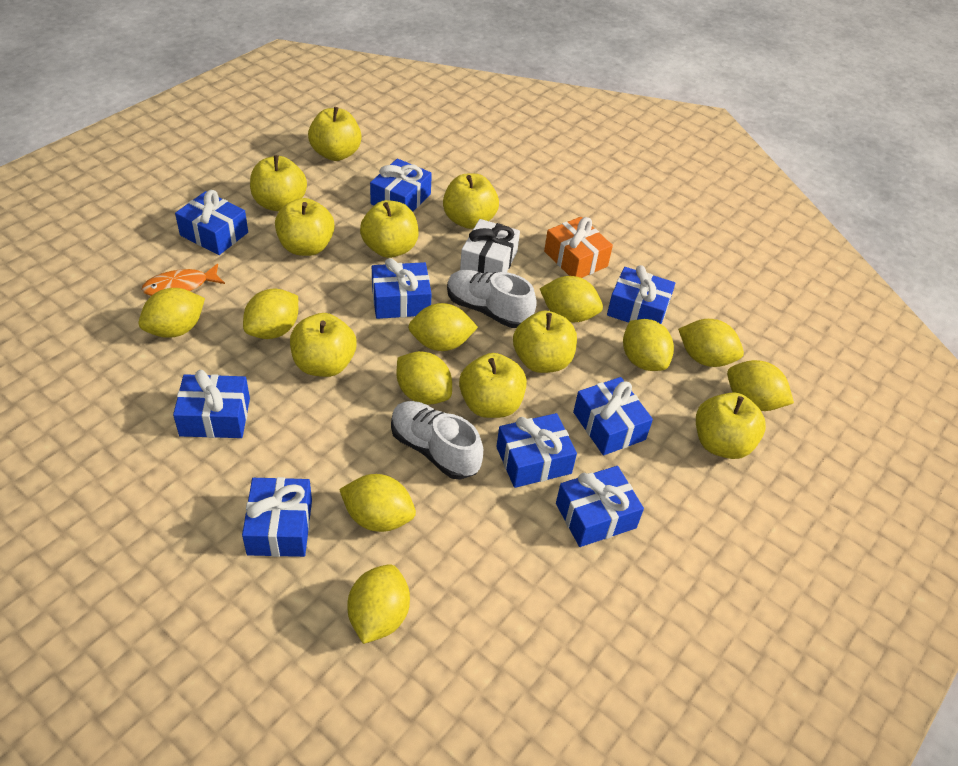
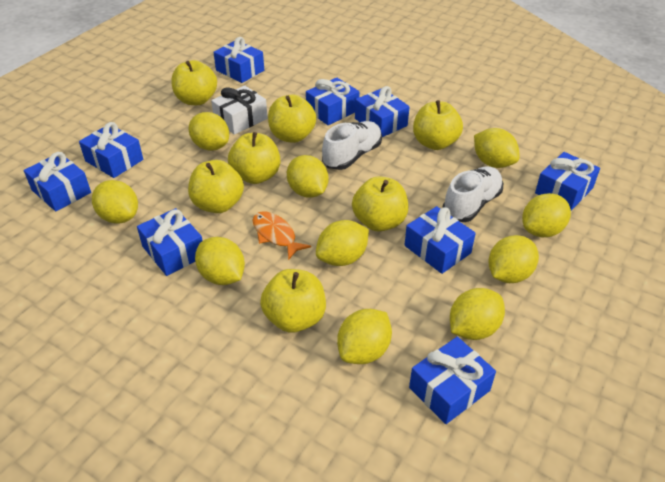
orange gift: 1 -> 0
yellow apple: 9 -> 7

